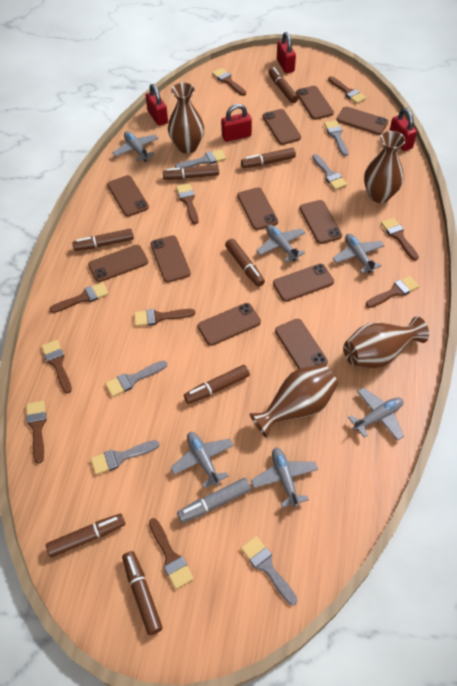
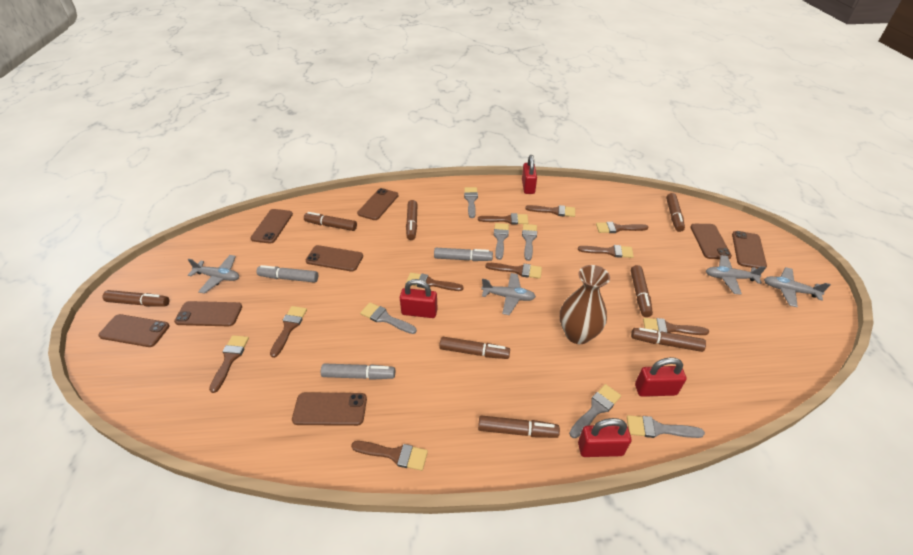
brown phone: 11 -> 8
brown vase: 4 -> 1
grey marker: 1 -> 3
grey plane: 6 -> 4

